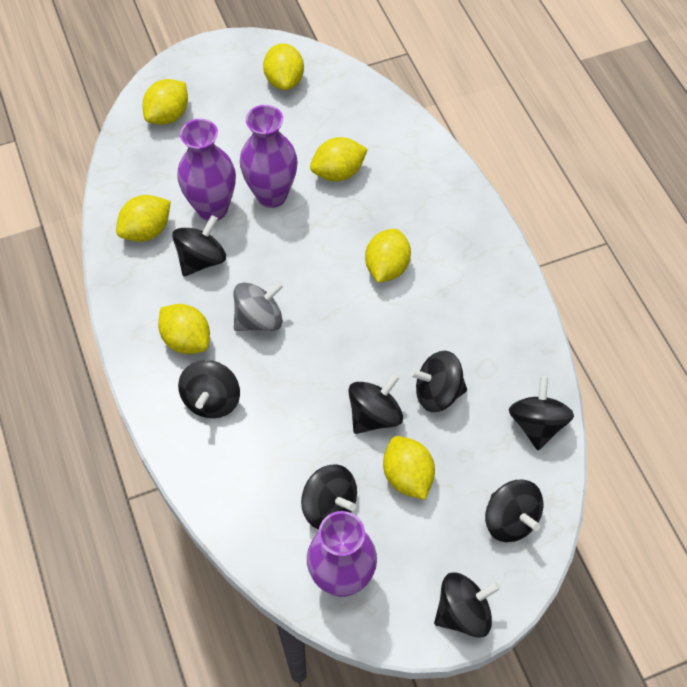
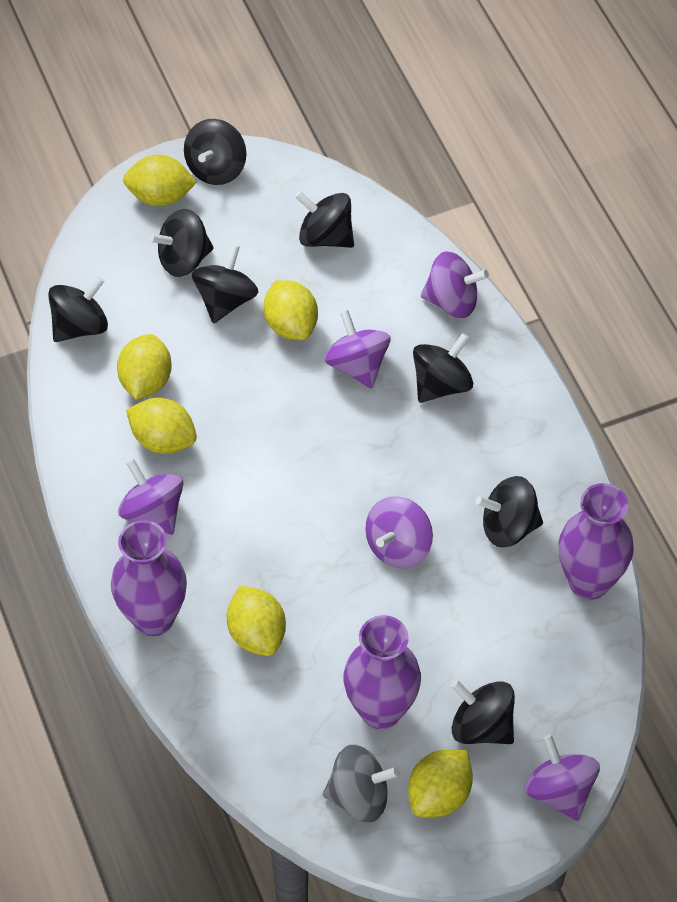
purple spinning top: 0 -> 5
yellow lemon: 7 -> 6

